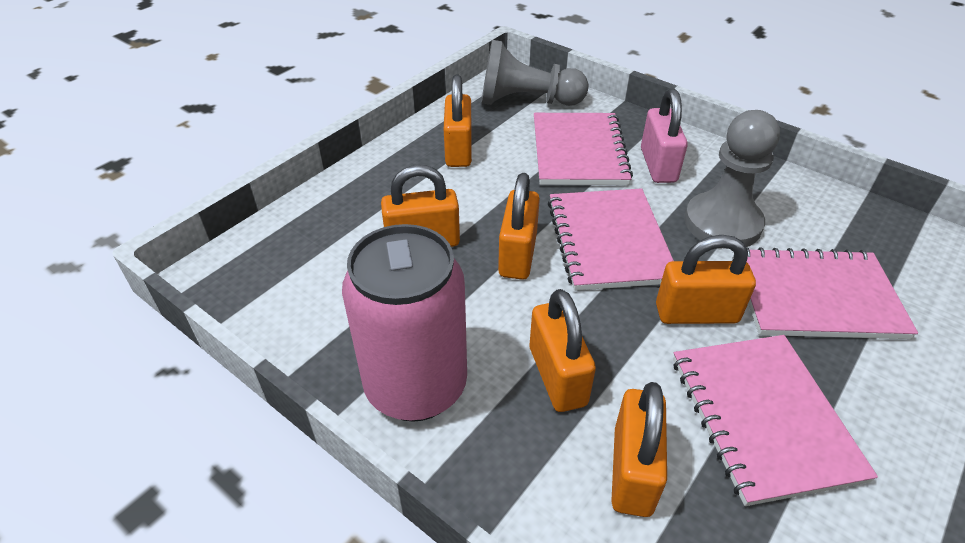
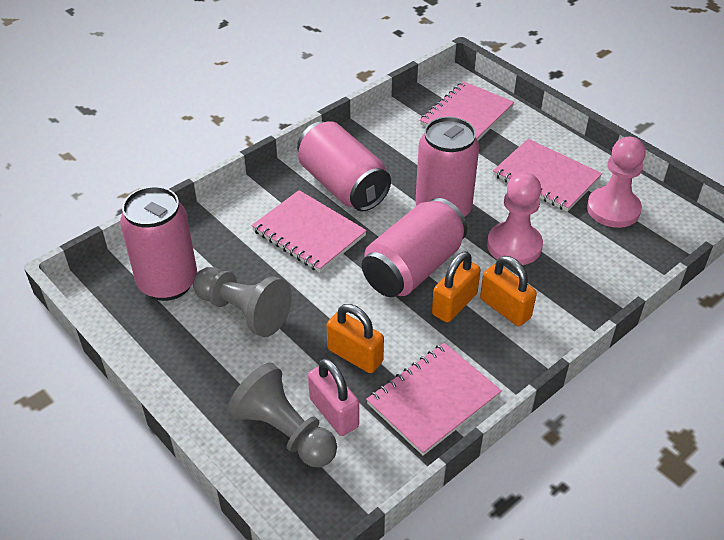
orange padlock: 6 -> 3
pink can: 1 -> 4
pink pawn: 0 -> 2

